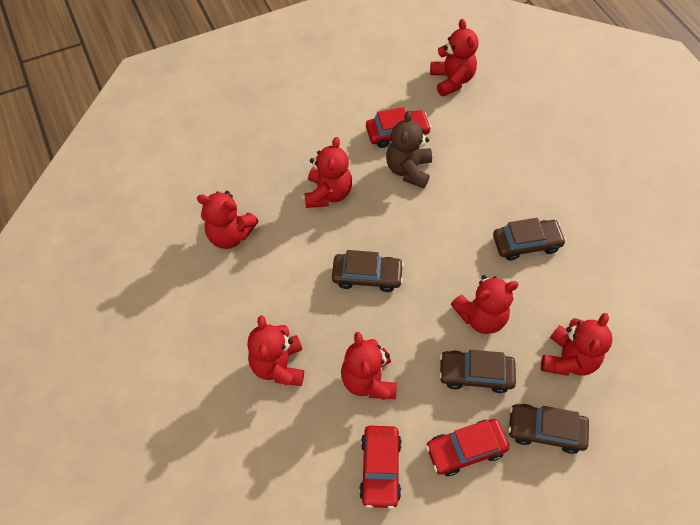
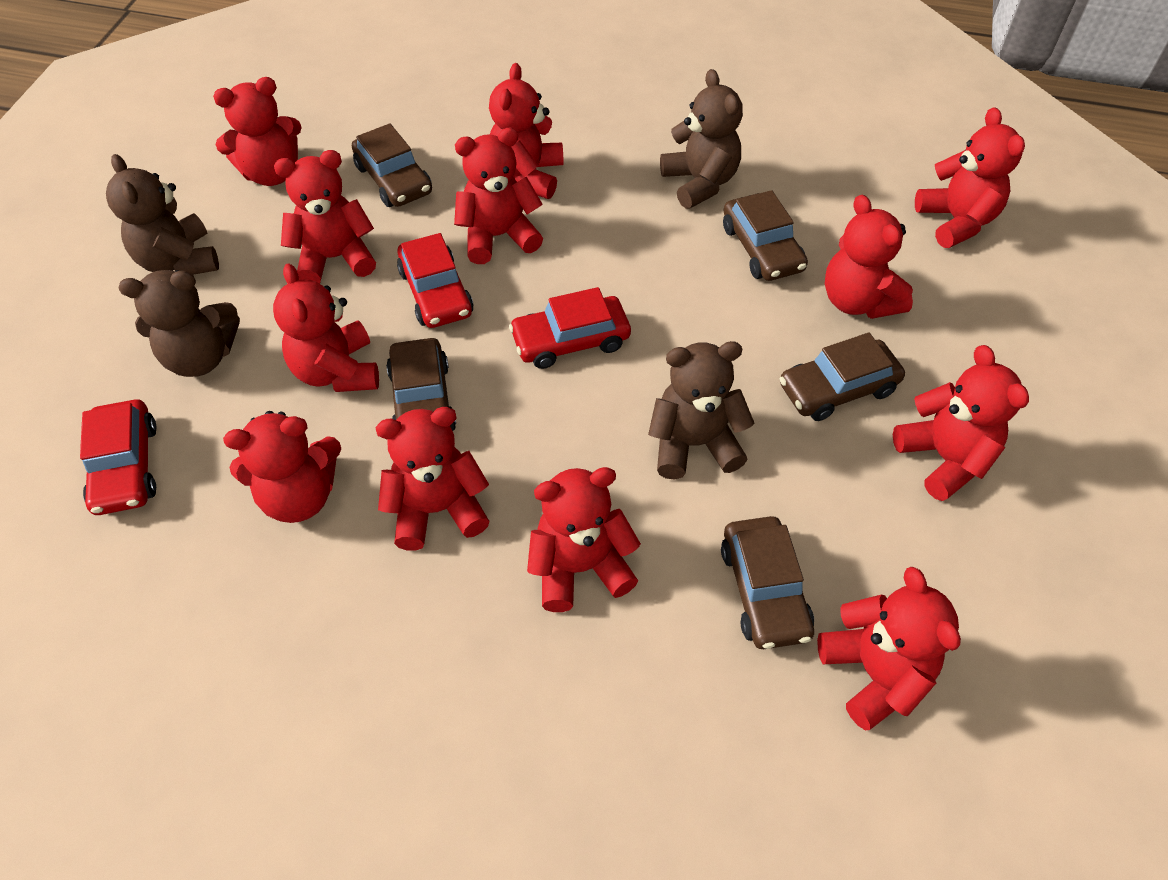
brown car: 4 -> 5
brown teddy bear: 1 -> 4
red teddy bear: 7 -> 12

